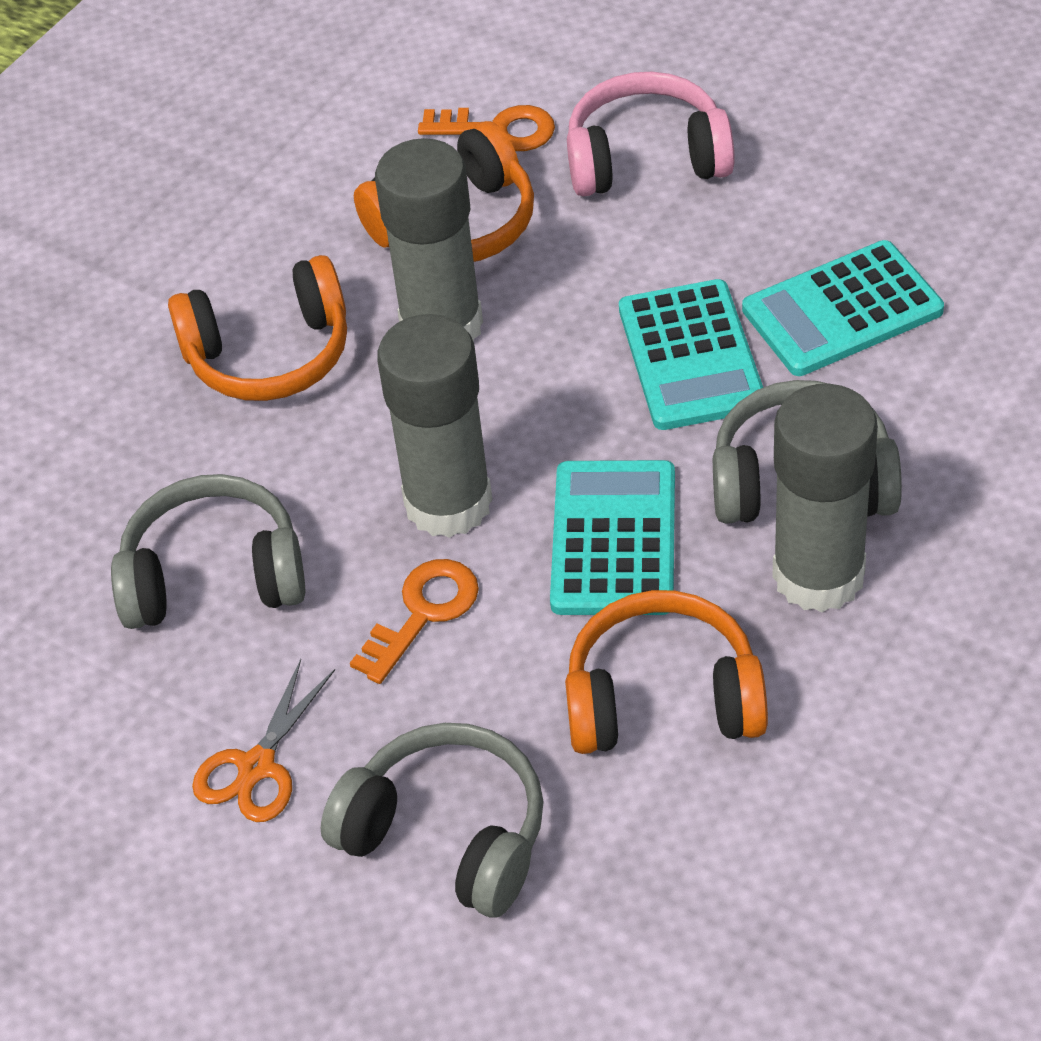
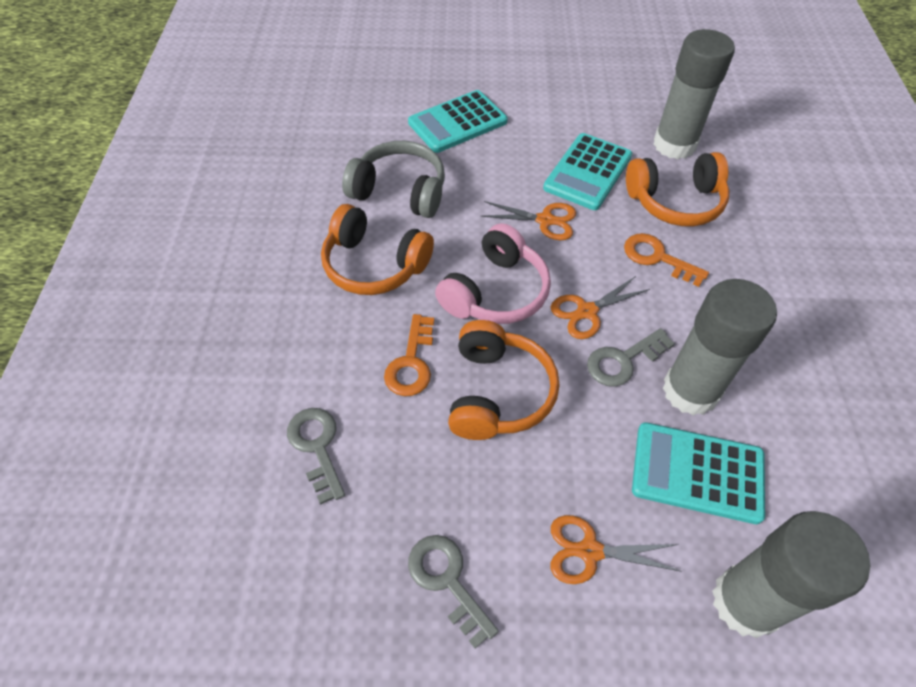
grey headphones: 3 -> 1
grey key: 0 -> 3
orange scissors: 1 -> 3

